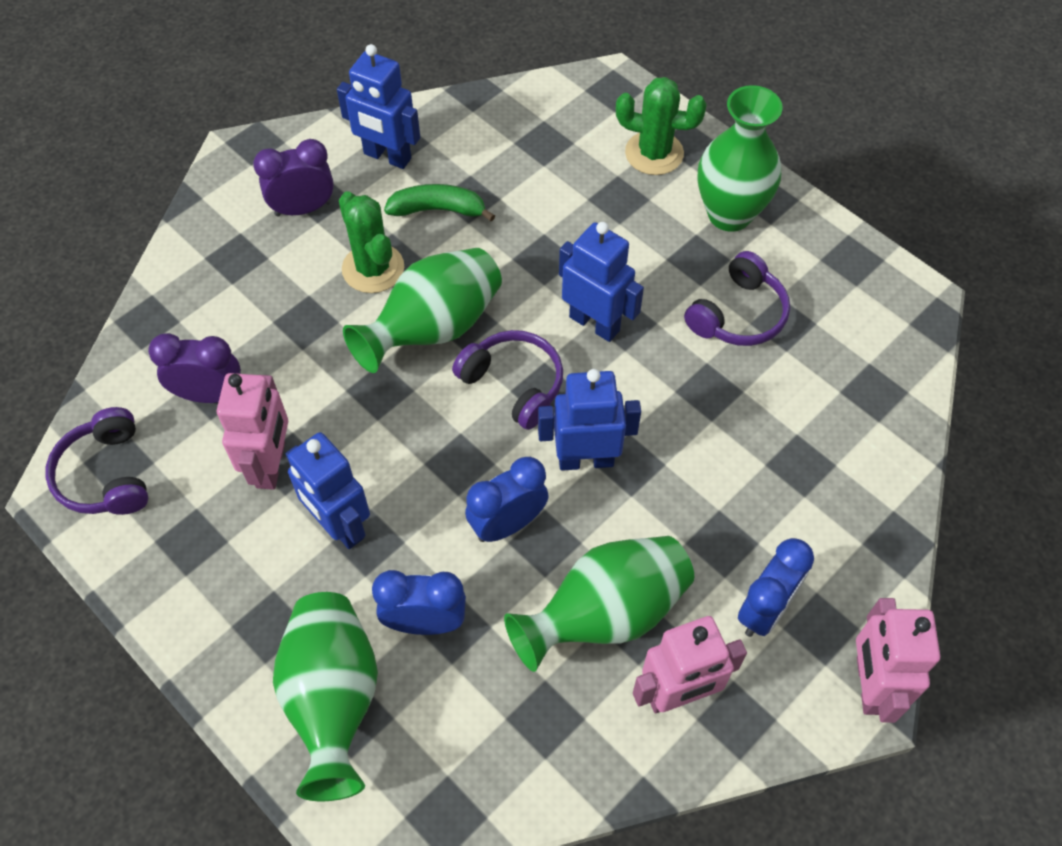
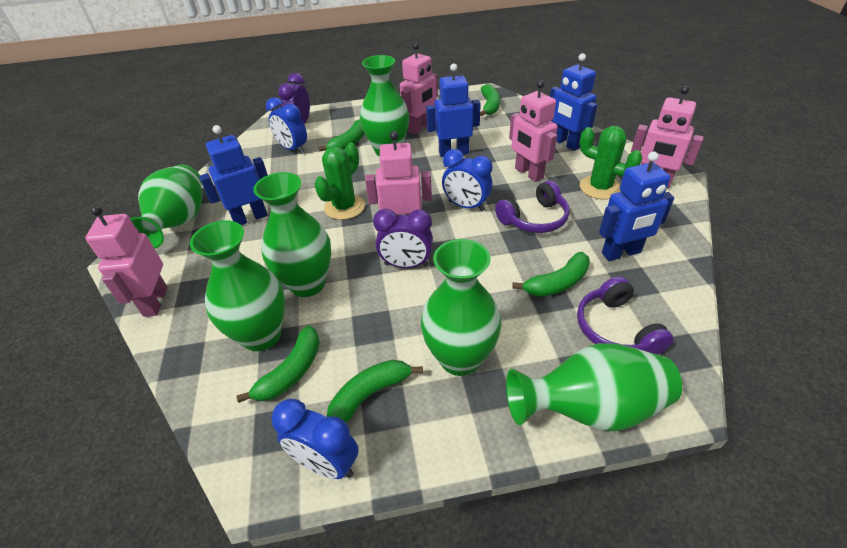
green banana: 1 -> 5
green vase: 4 -> 6
pink robot: 3 -> 5
purple headphones: 3 -> 2

